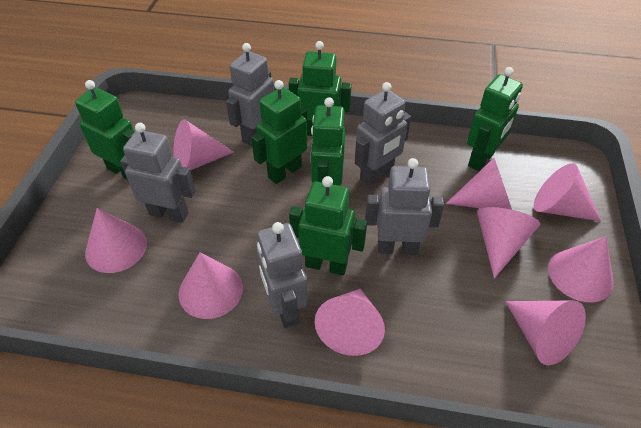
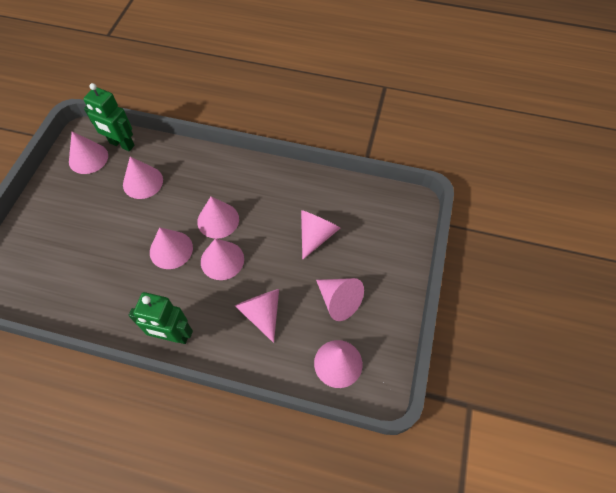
green robot: 6 -> 2
grey robot: 5 -> 0

